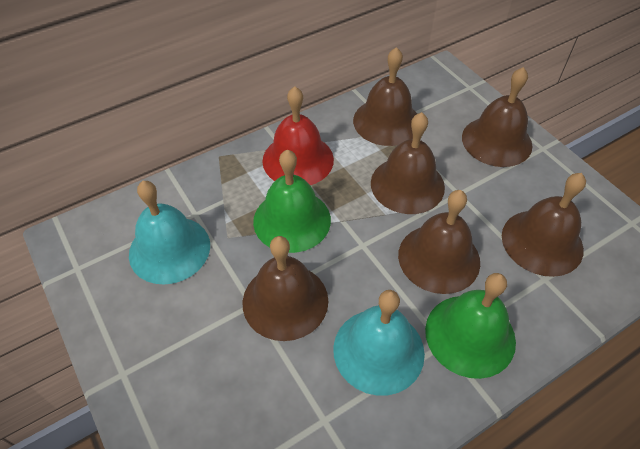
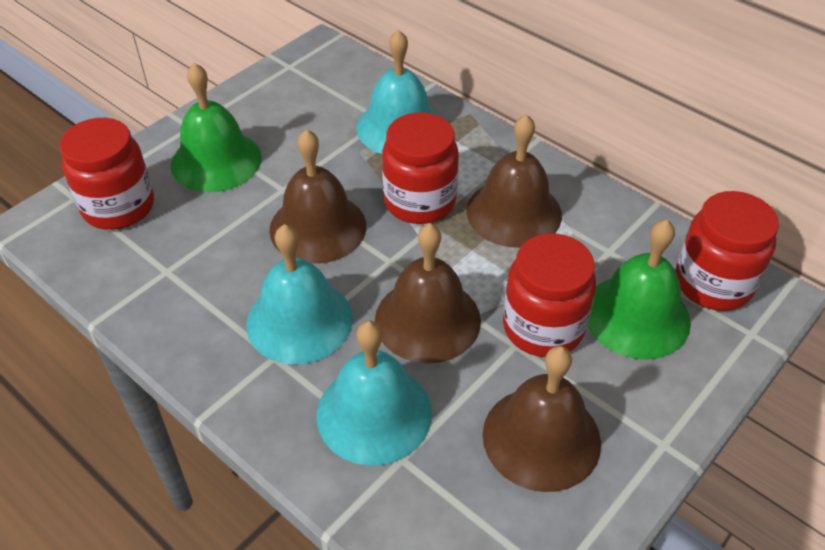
brown bell: 6 -> 4
red bell: 1 -> 0
red jar: 0 -> 4
turquoise bell: 2 -> 3

